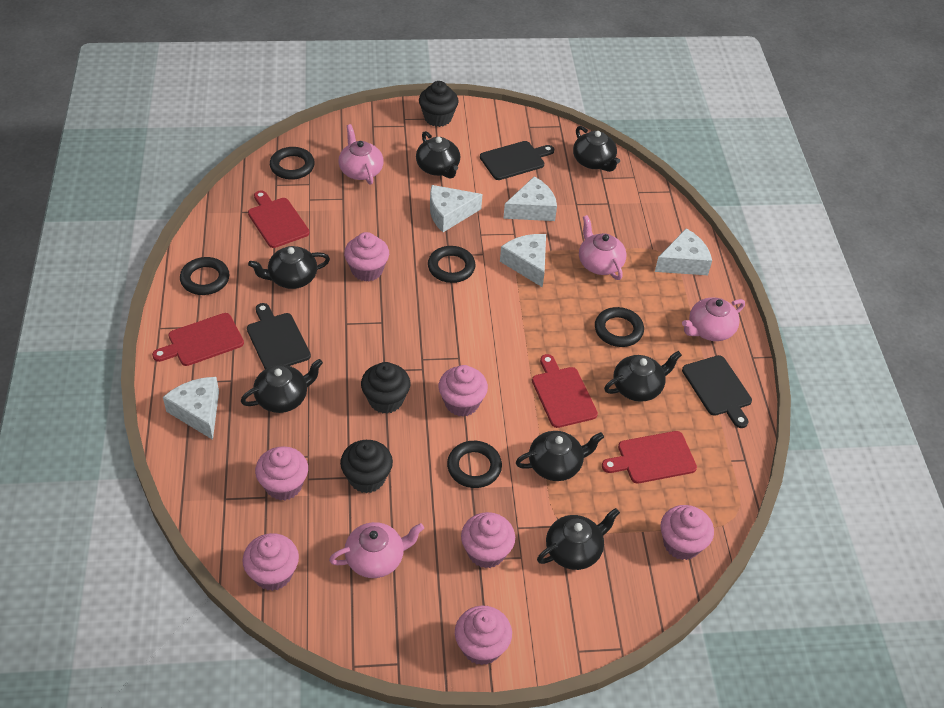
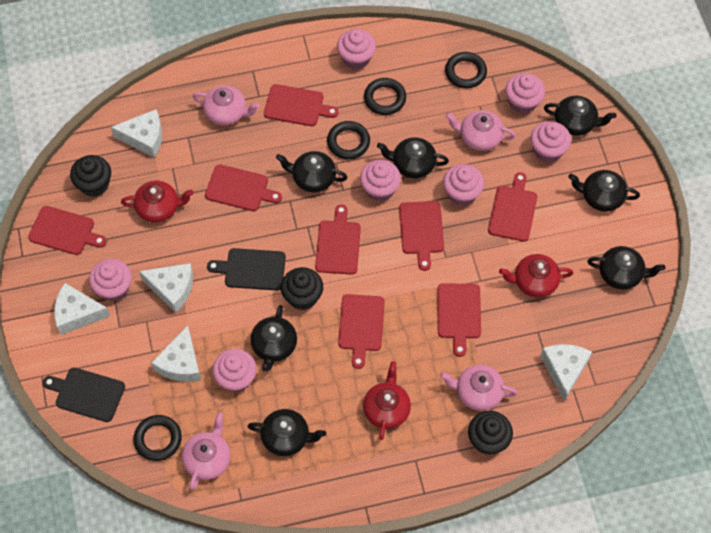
black cutting board: 3 -> 2
black ring: 5 -> 4
red cutting board: 4 -> 8
red teapot: 0 -> 3

